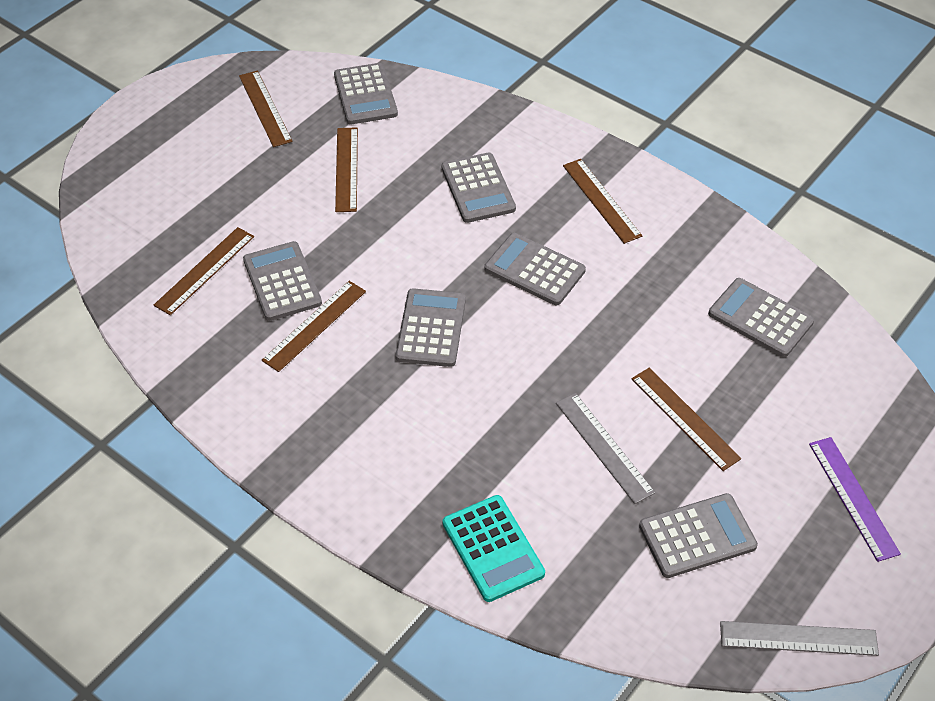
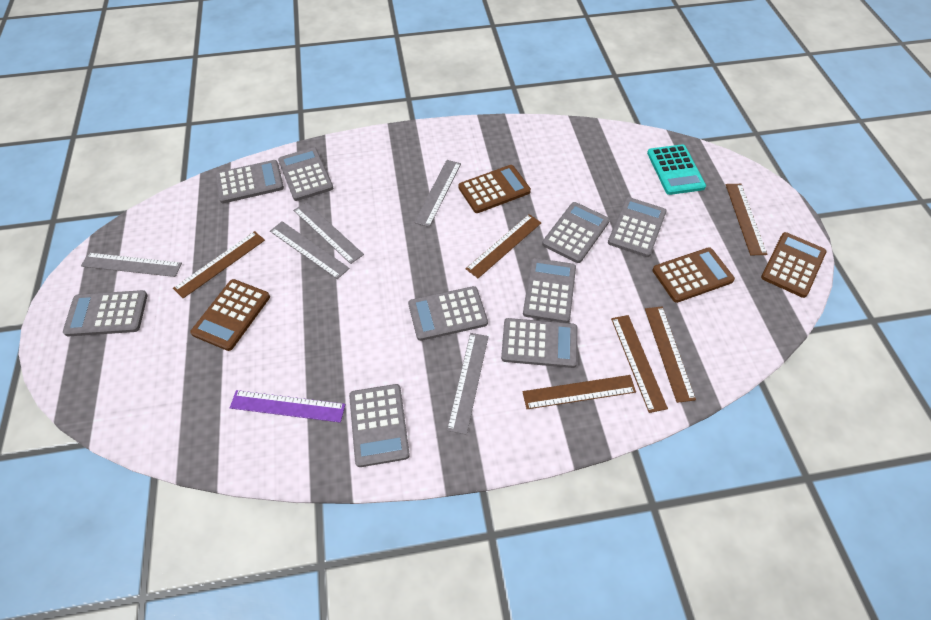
brown calculator: 0 -> 4
grey calculator: 7 -> 9
grey ruler: 2 -> 5

